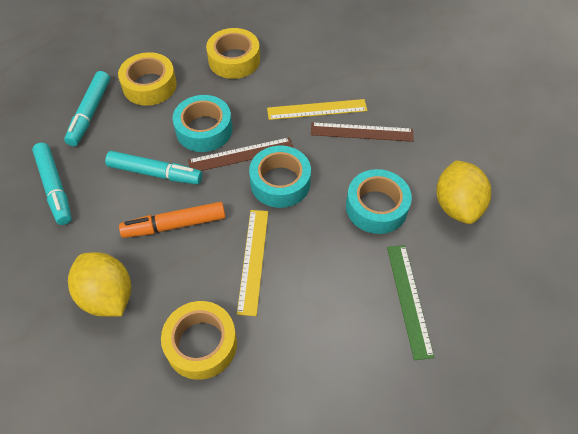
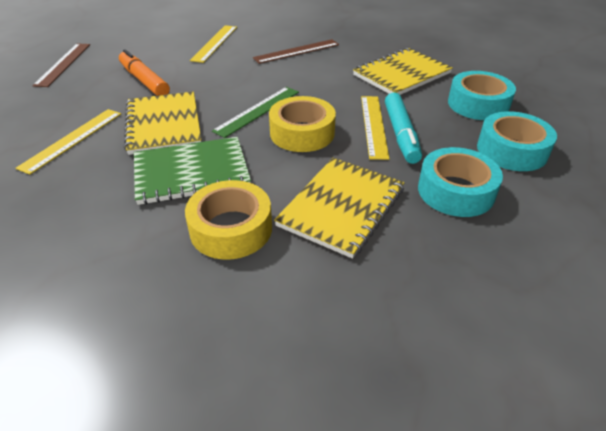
green notebook: 0 -> 1
turquoise marker: 3 -> 1
yellow lemon: 2 -> 0
yellow notebook: 0 -> 3
yellow ruler: 2 -> 3
yellow tape: 3 -> 2

